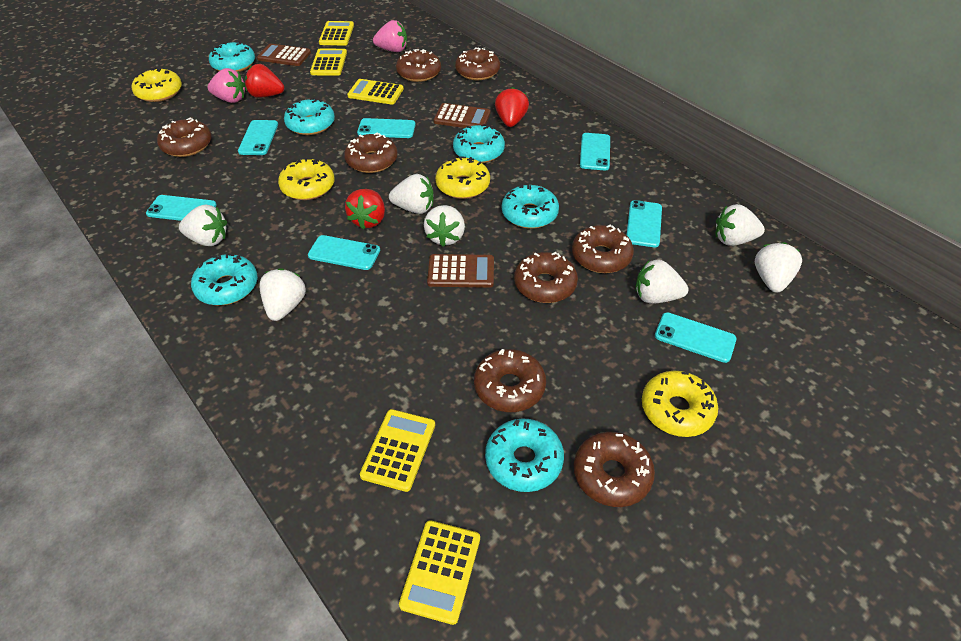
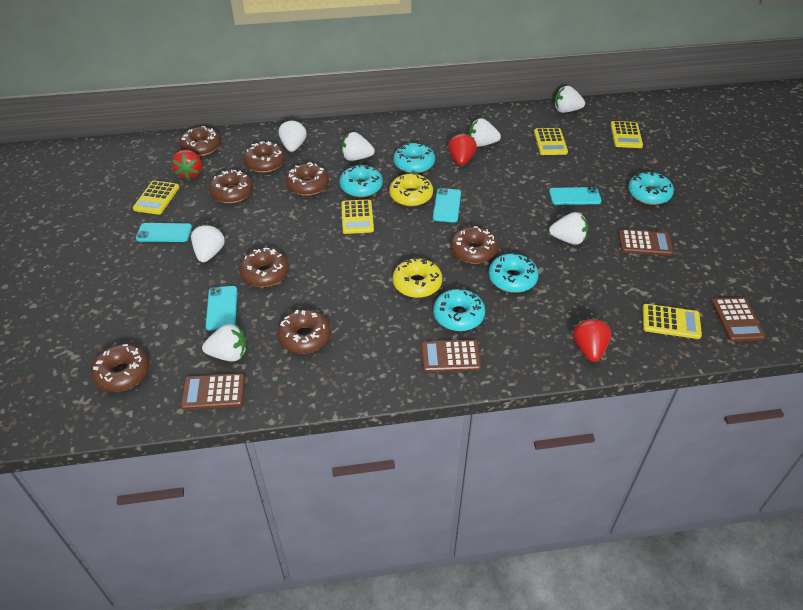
brown calculator: 3 -> 4
pink strawberry: 2 -> 0
turquoise donut: 6 -> 5
turquoise phone: 7 -> 4
yellow donut: 4 -> 2

